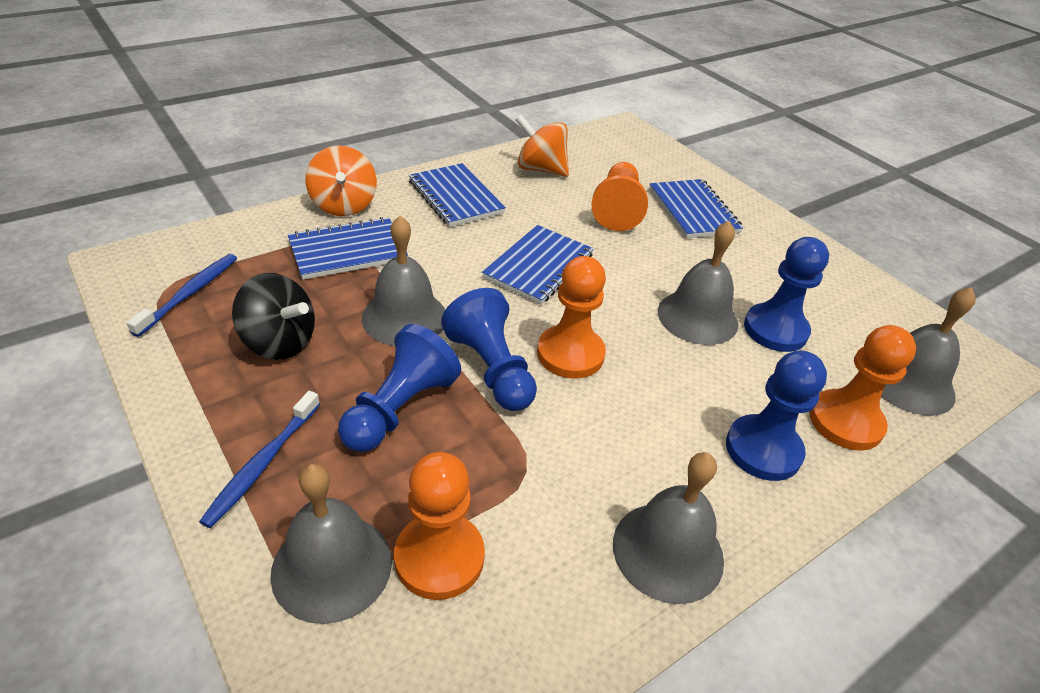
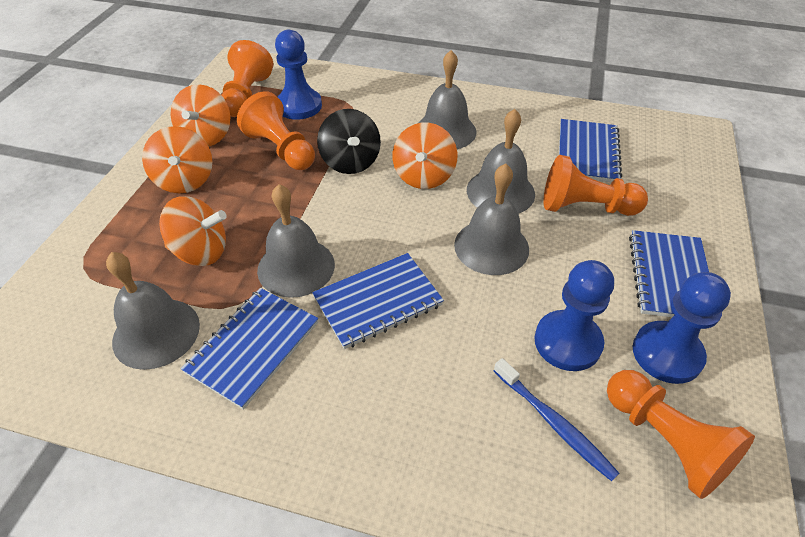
blue pawn: 4 -> 3
blue toothbrush: 2 -> 1
orange spinning top: 2 -> 4

